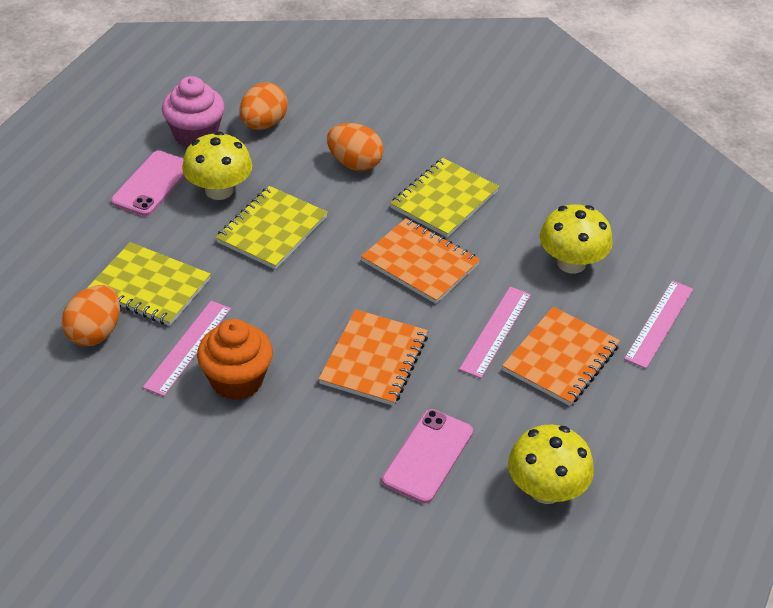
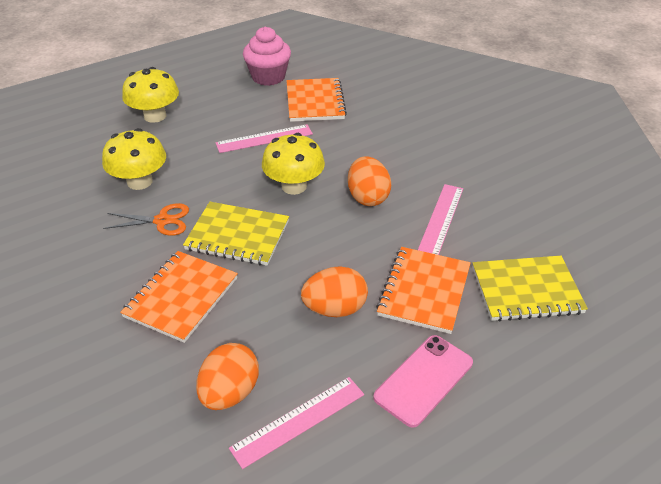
orange cupcake: 1 -> 0
orange scissors: 0 -> 1
pink phone: 2 -> 1
yellow notebook: 3 -> 2

